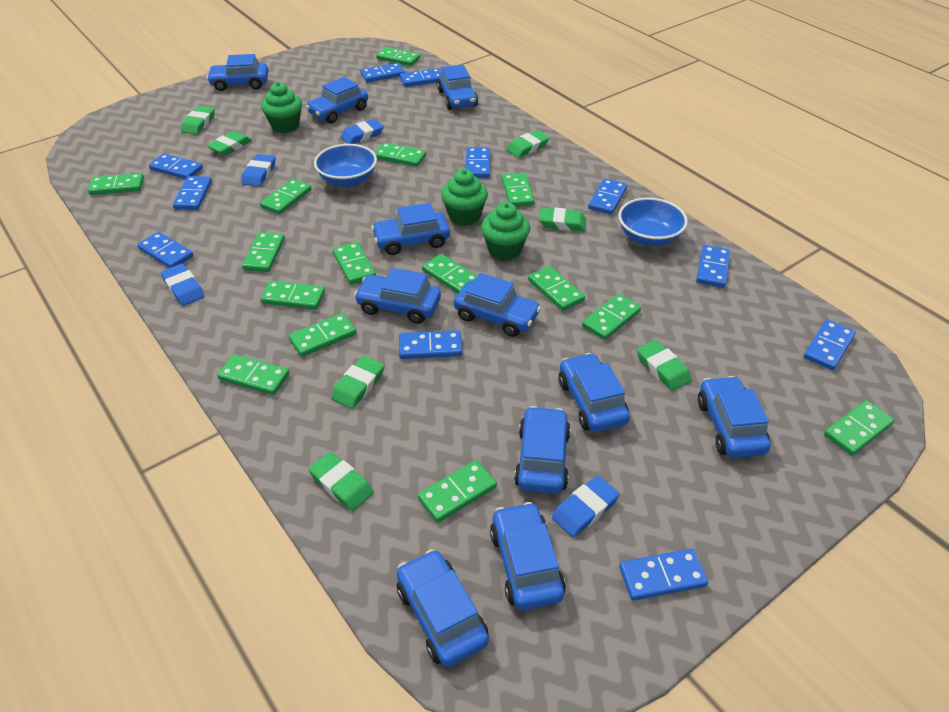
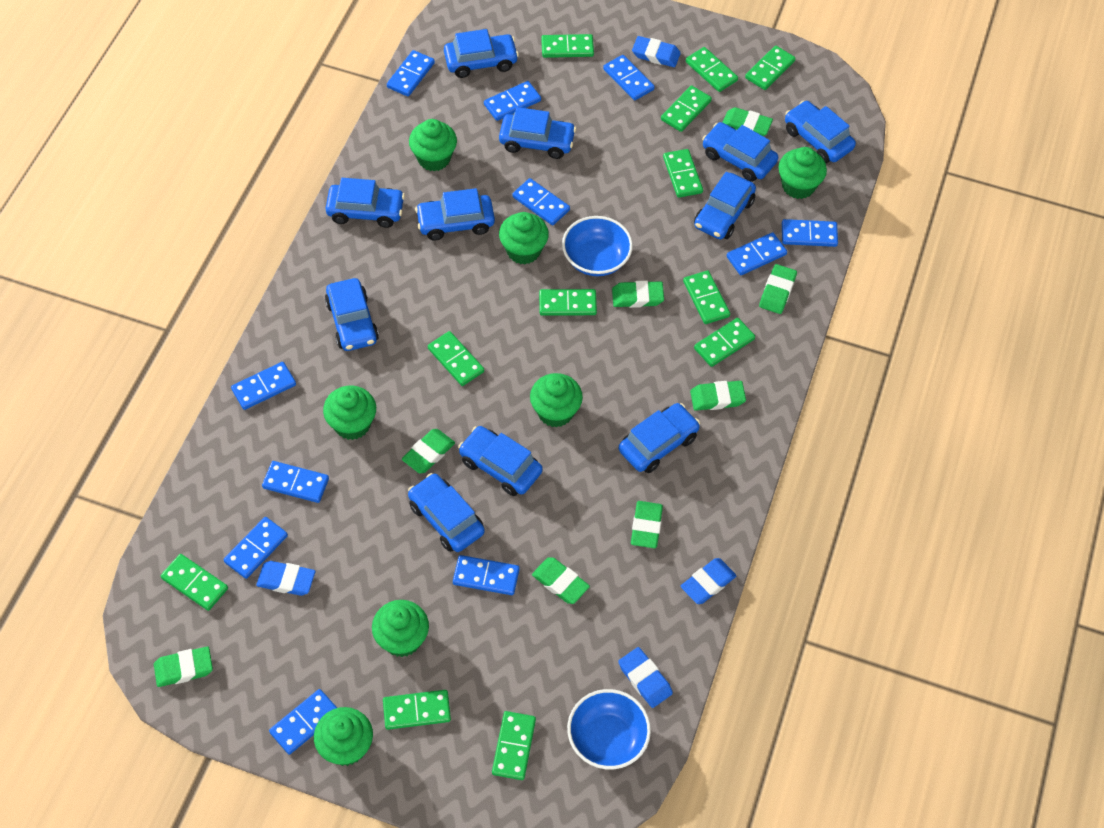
green cupcake: 3 -> 7
green domino: 15 -> 12
green eraser: 7 -> 8

